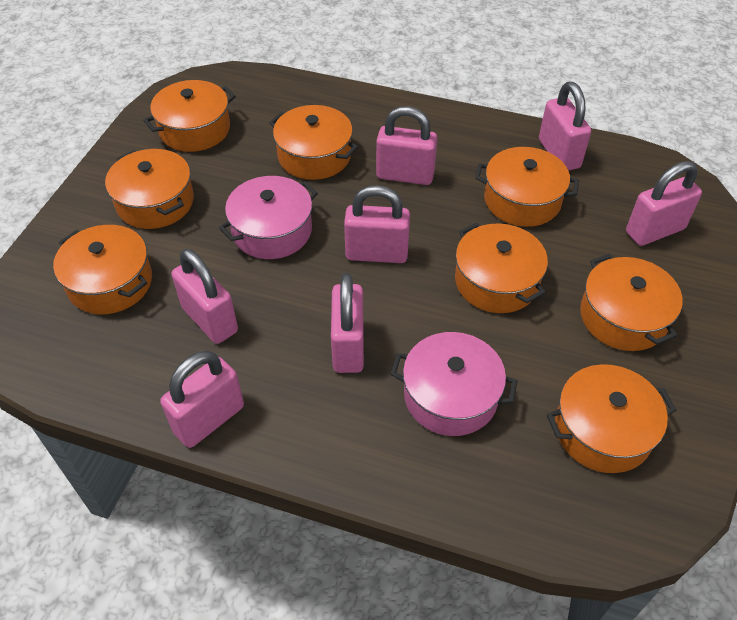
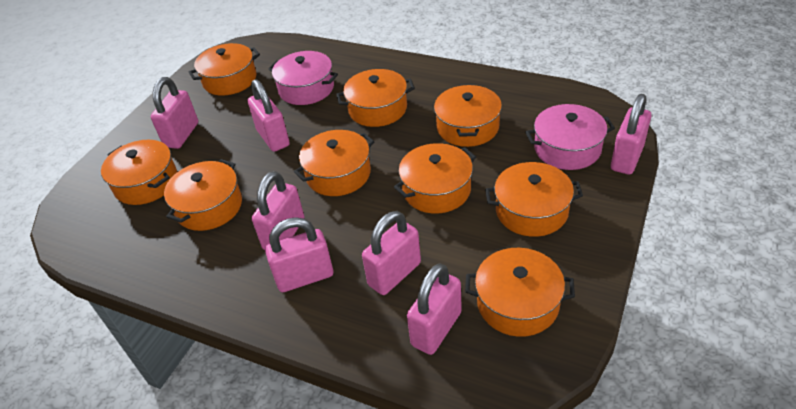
orange pot: 8 -> 9

